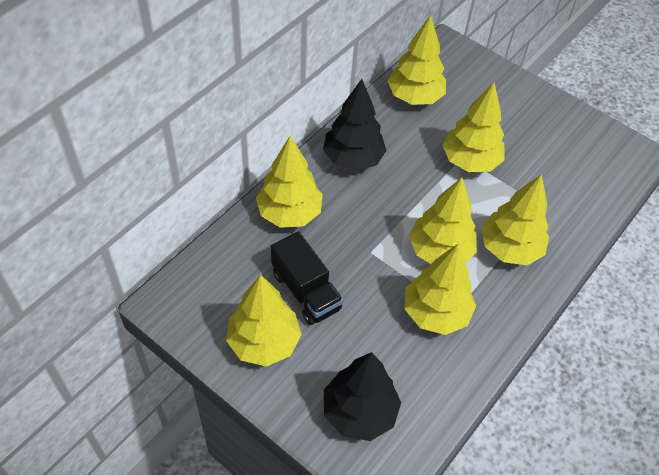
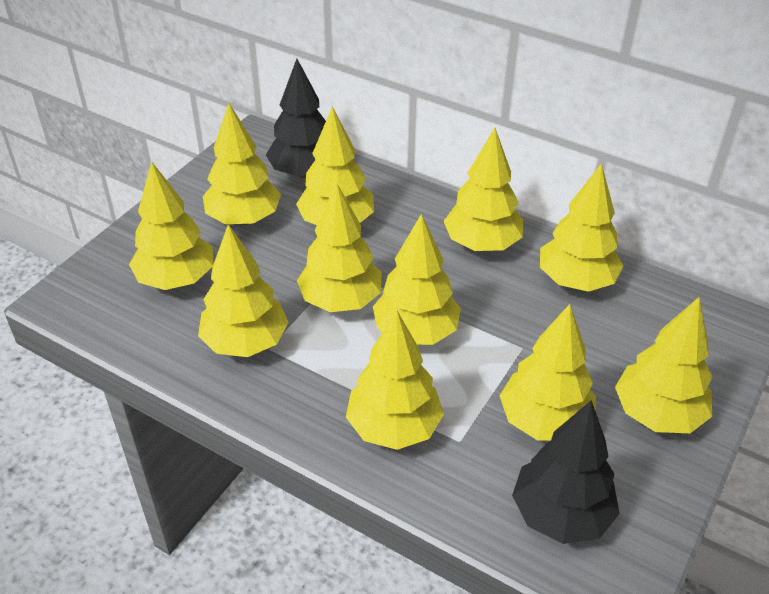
black truck: 1 -> 0
yellow tree: 7 -> 11

